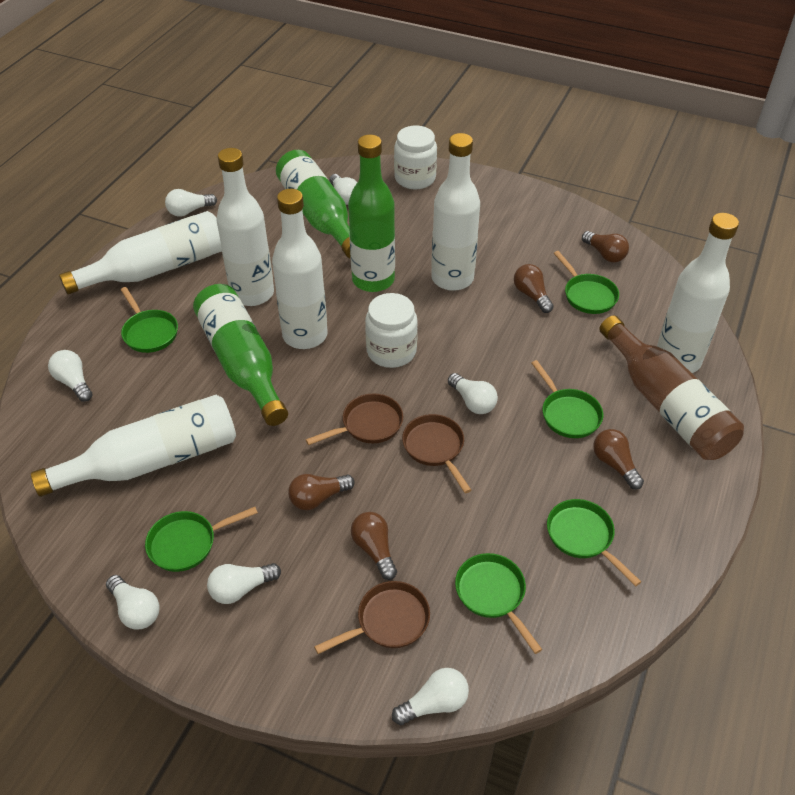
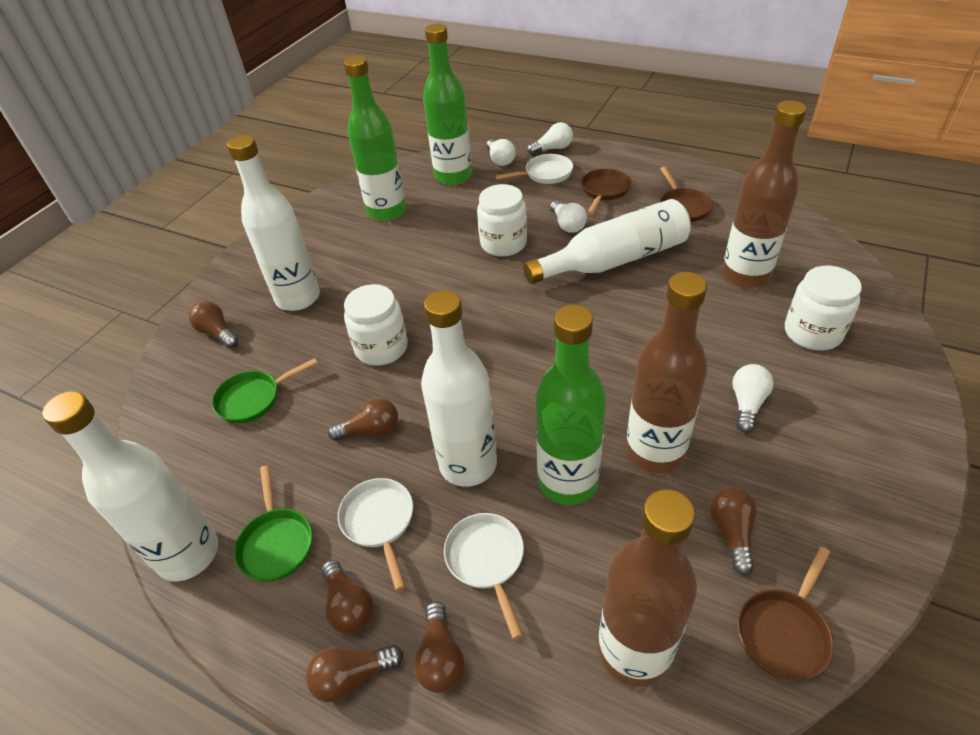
brown bottle: 1 -> 3
brown light bulb: 5 -> 6
green pan: 6 -> 2
white bottle: 6 -> 4
white jar: 2 -> 3
white light bulb: 7 -> 4
white pan: 0 -> 3

